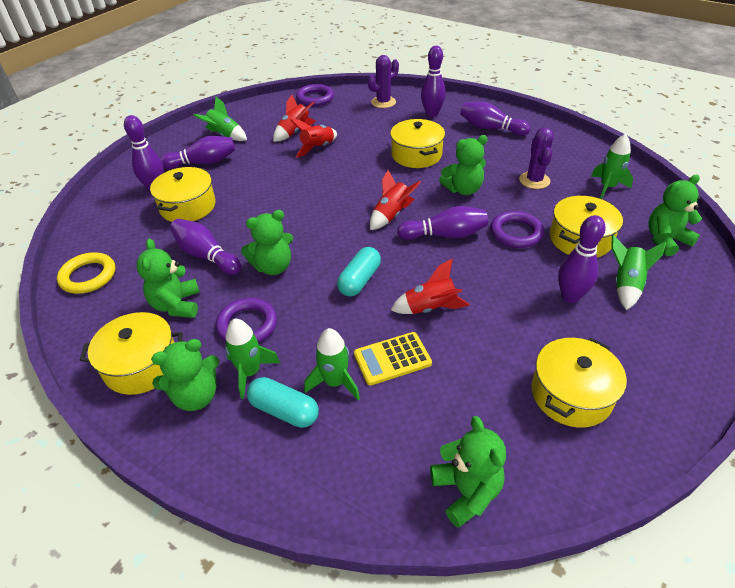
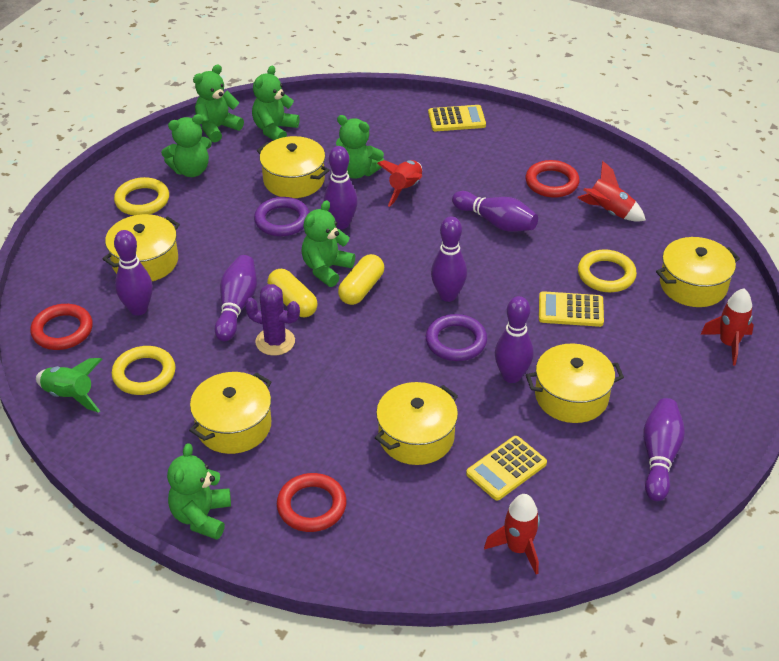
green rocket: 5 -> 1
purple cactus: 2 -> 1
purple ring: 3 -> 2
red ring: 0 -> 3
turquoise capsule: 2 -> 0
yellow calculator: 1 -> 3
yellow capsule: 0 -> 2
yellow pot: 5 -> 6
yellow ring: 1 -> 3

